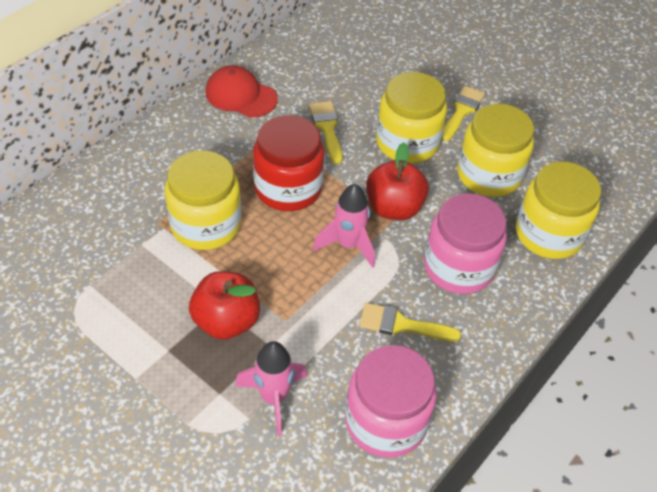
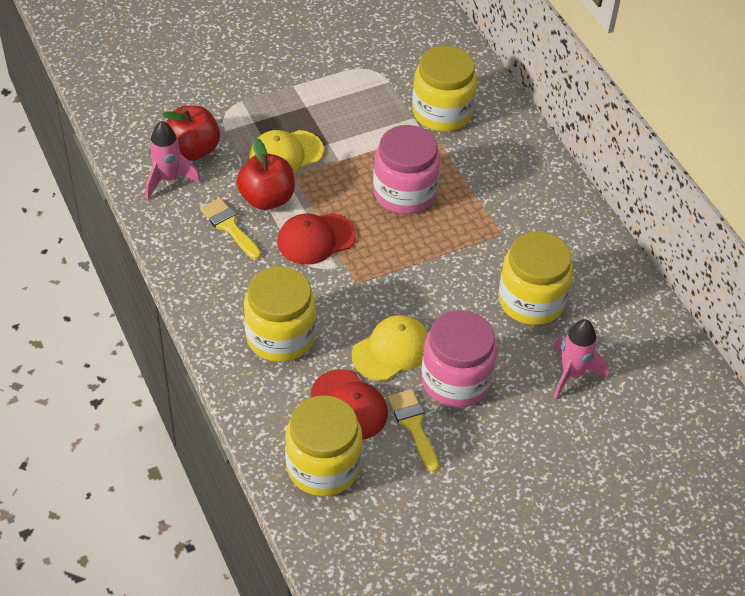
red cap: 1 -> 2
red jar: 1 -> 0
yellow brush: 3 -> 2
yellow cap: 0 -> 2

